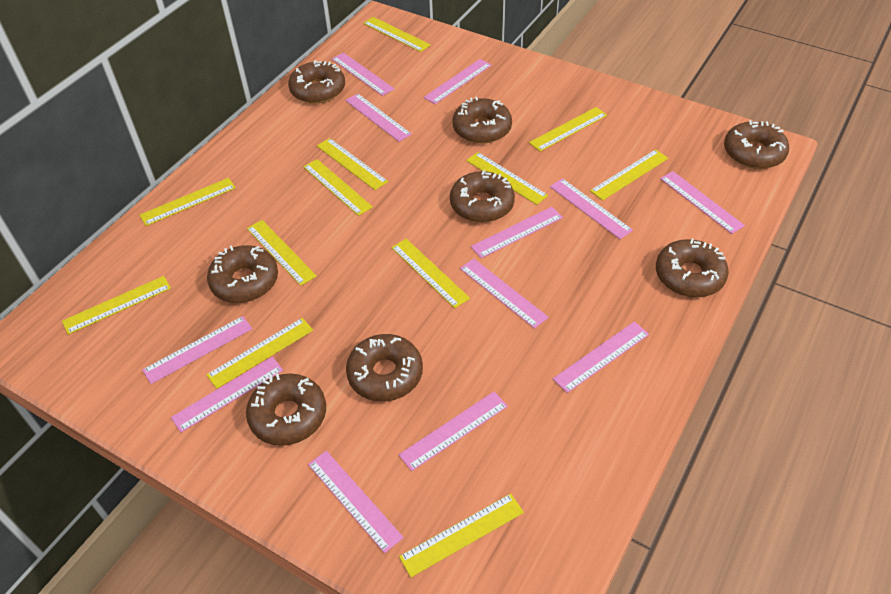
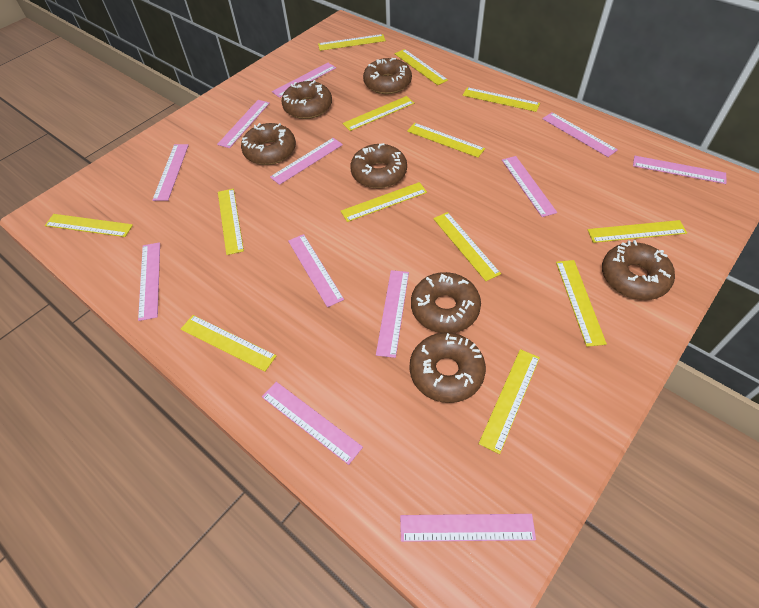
brown donut: 8 -> 7
yellow ruler: 12 -> 13

